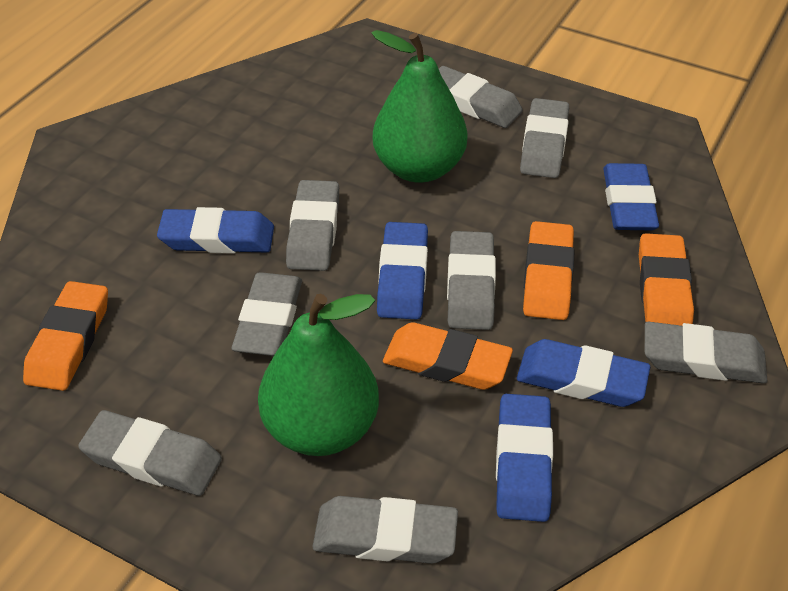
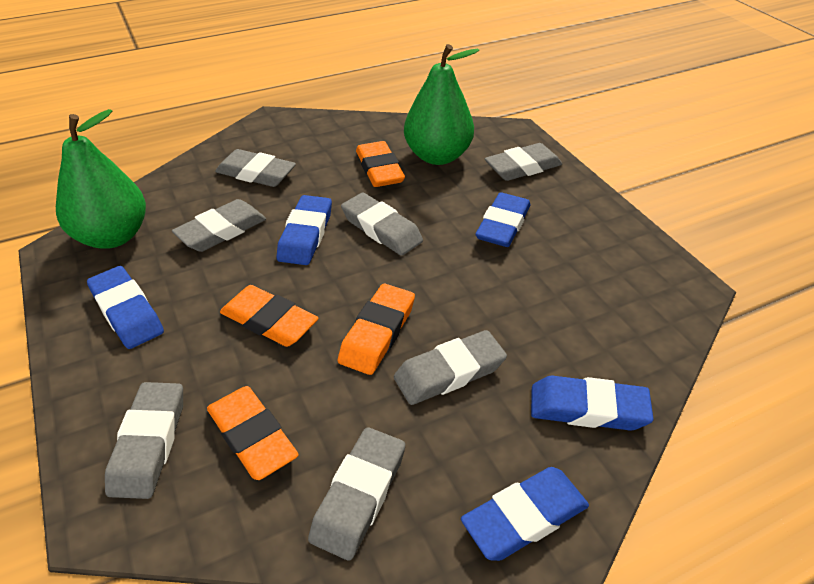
grey eraser: 8 -> 7

